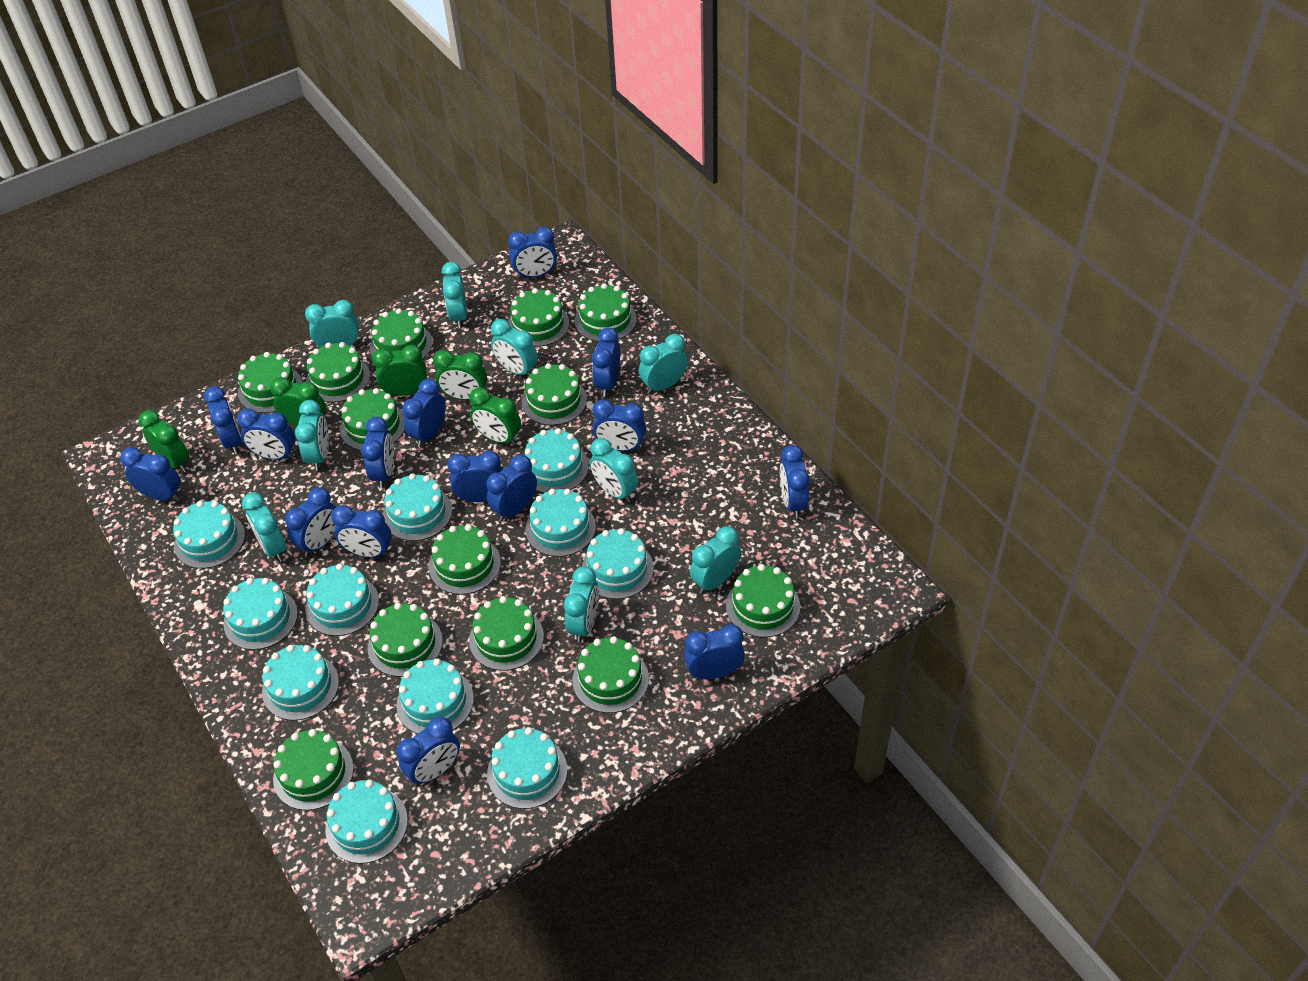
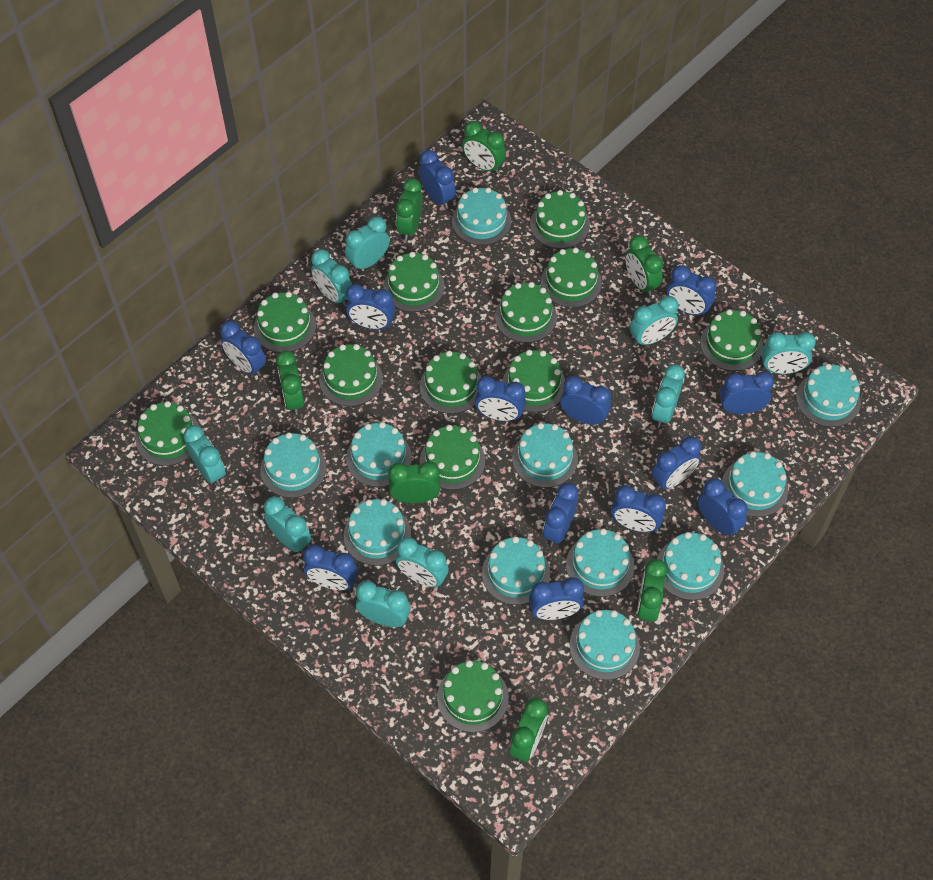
blue clock: 15 -> 13
green cake: 13 -> 12
green clock: 5 -> 7

